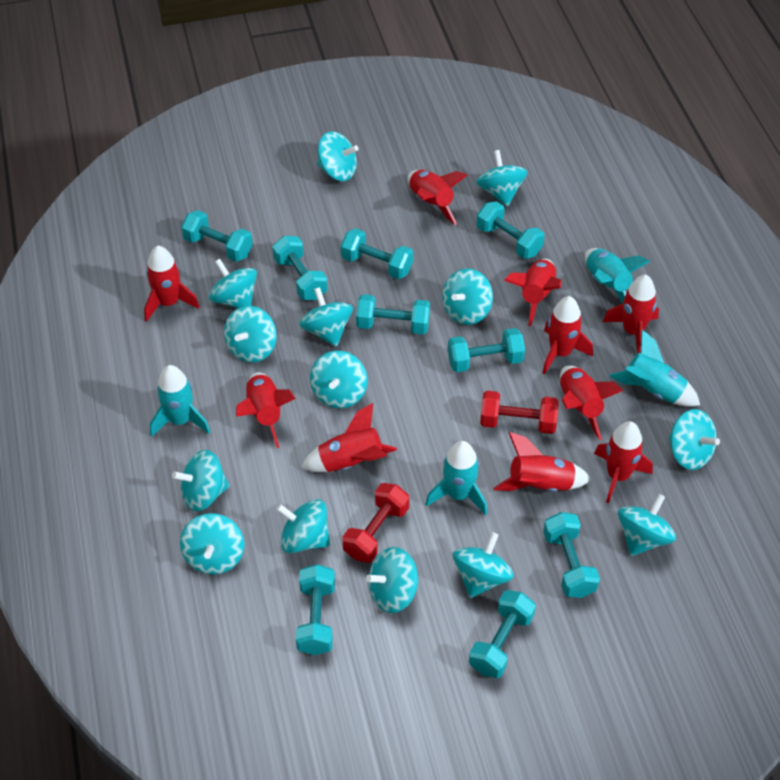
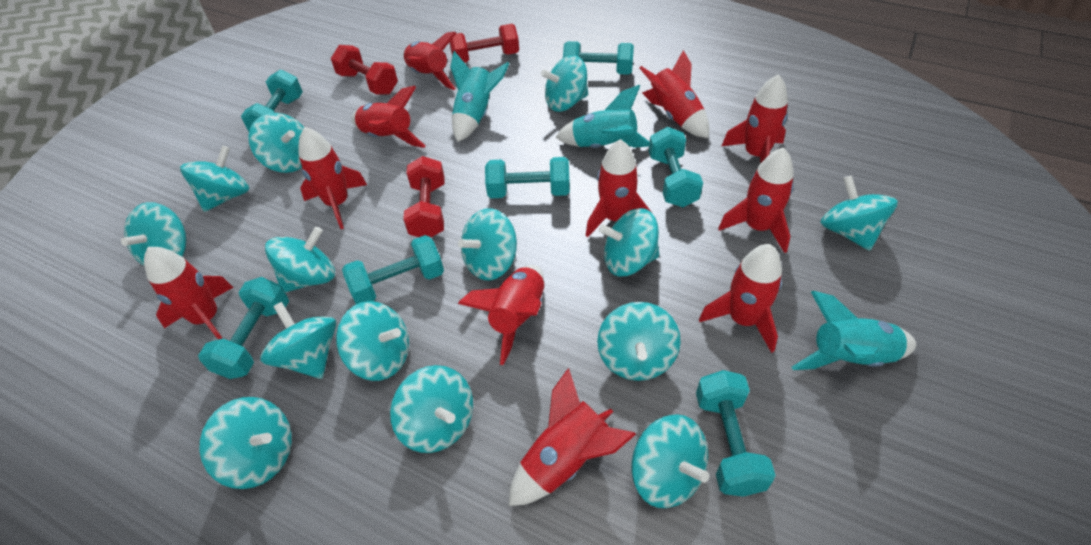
red dumbbell: 2 -> 3
red rocket: 10 -> 11
turquoise dumbbell: 9 -> 7
turquoise rocket: 4 -> 3

